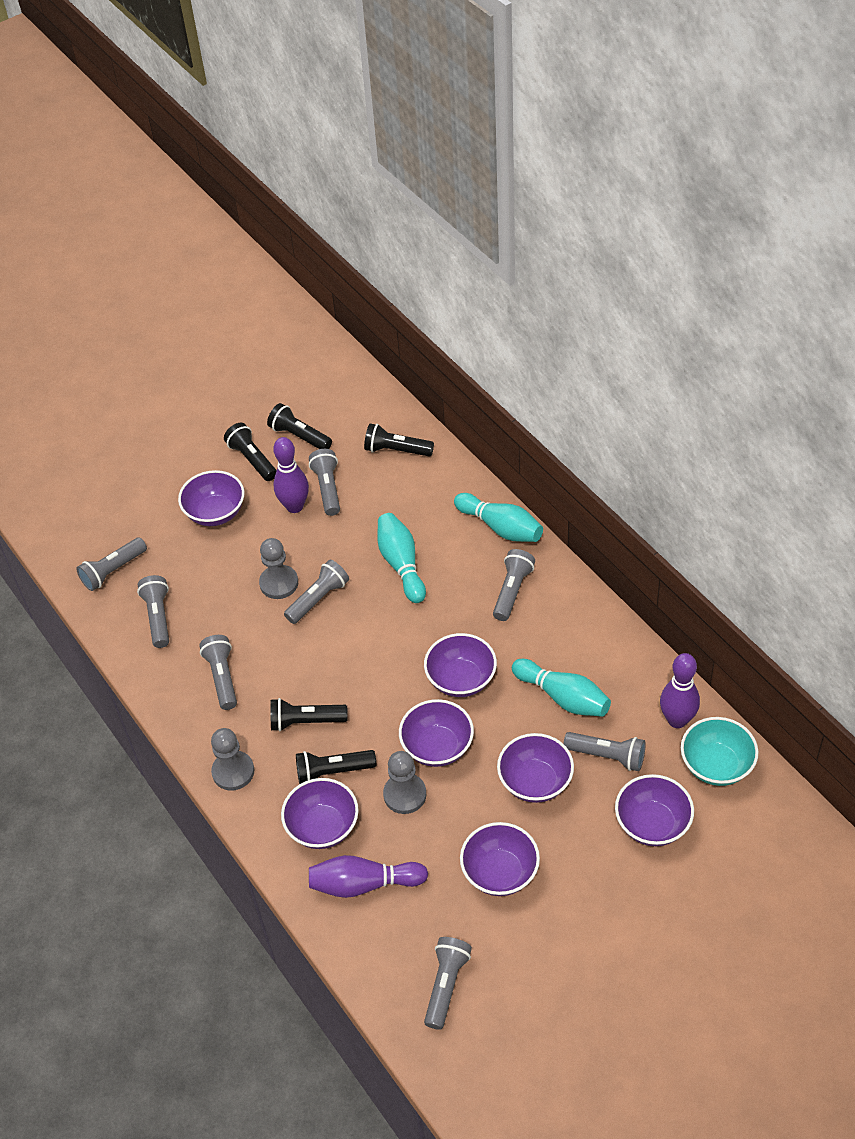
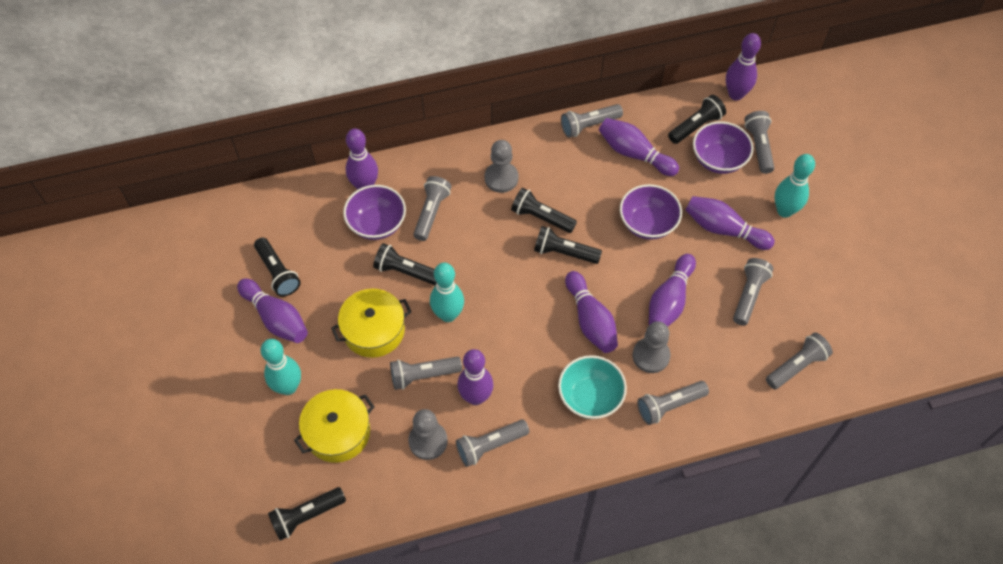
black flashlight: 5 -> 6
purple bowl: 7 -> 3
purple bowling pin: 3 -> 8
yellow pot: 0 -> 2

